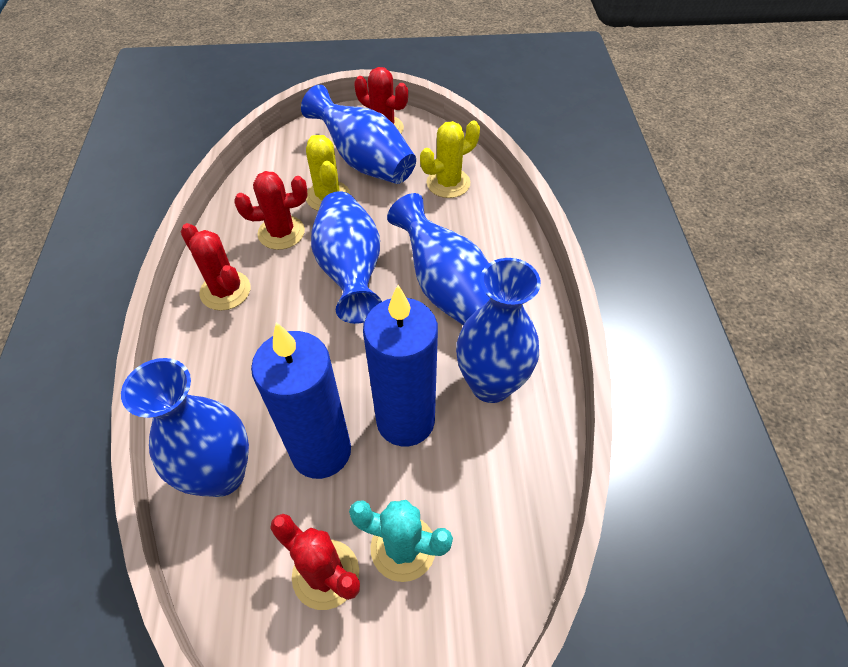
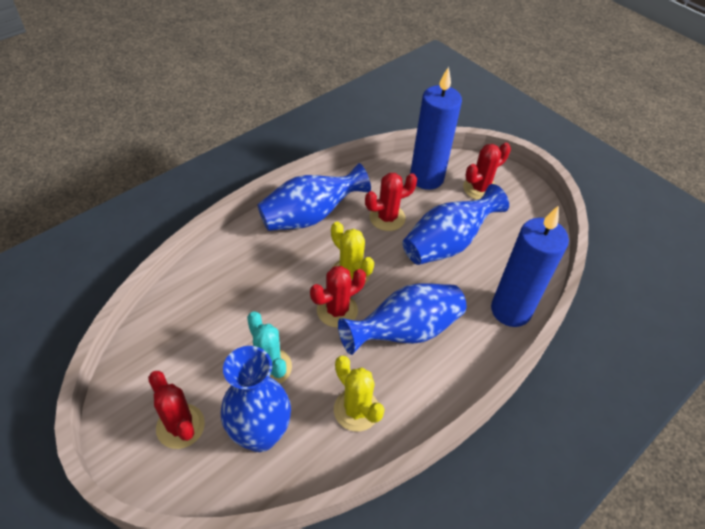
blue vase: 5 -> 4

